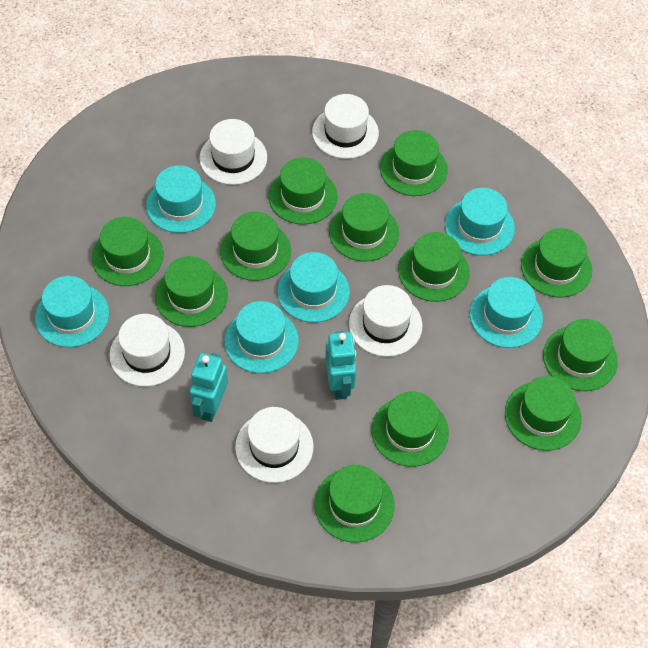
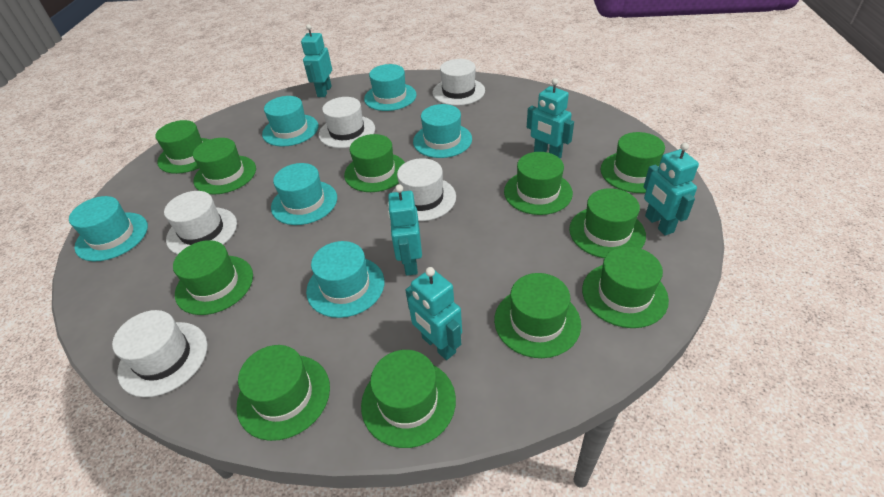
green hat: 12 -> 11
turquoise robot: 2 -> 5

